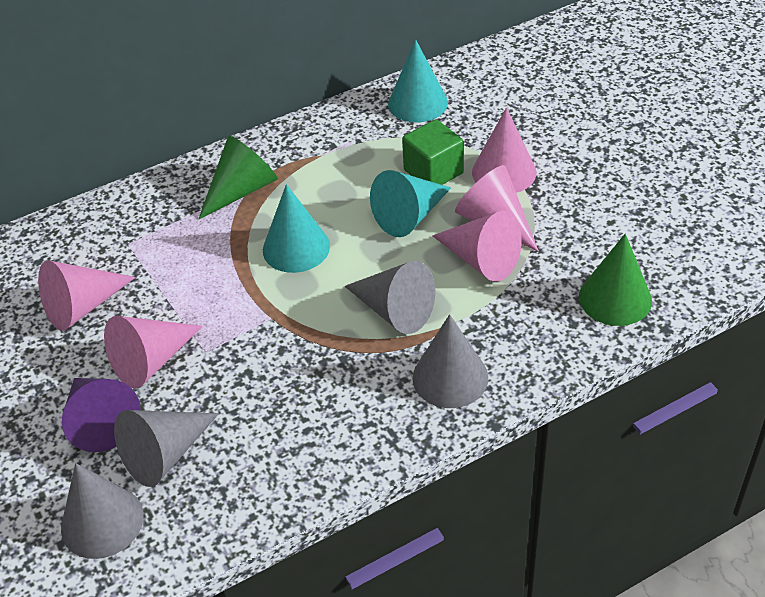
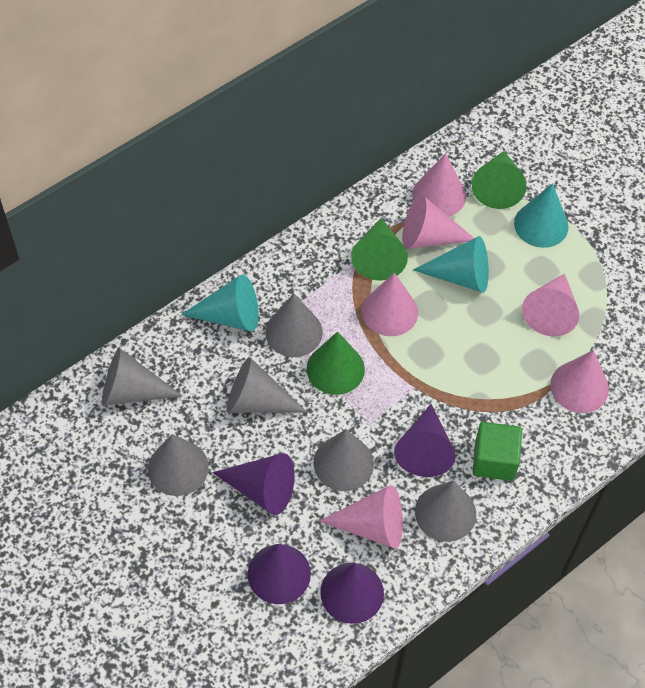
green cone: 2 -> 3
grey cone: 4 -> 6
pink cone: 5 -> 6
purple cone: 1 -> 4

